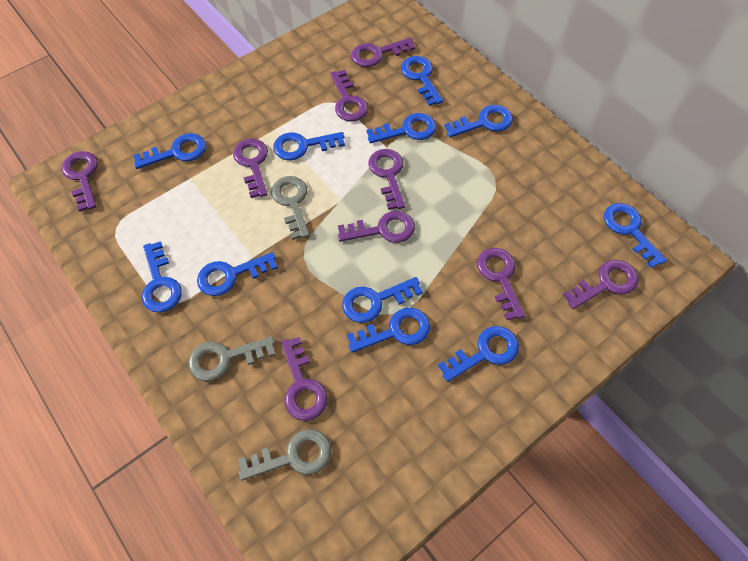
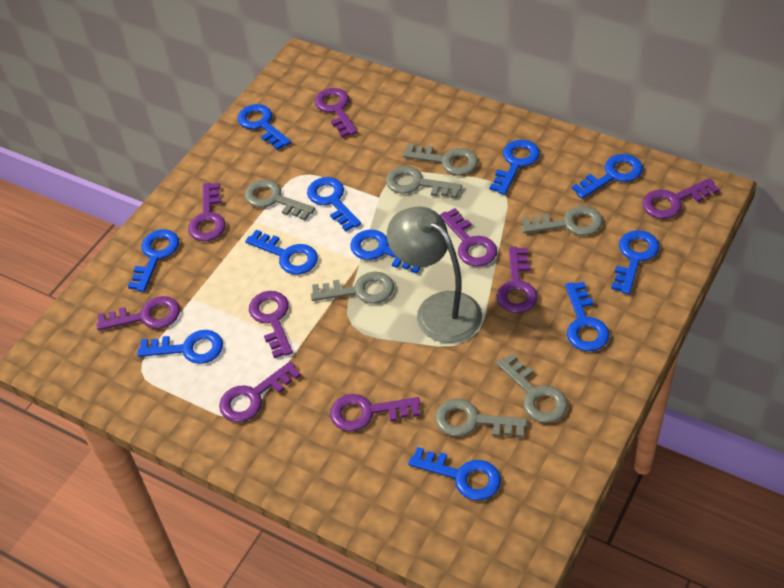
grey key: 3 -> 7
grey lamp: 0 -> 1

